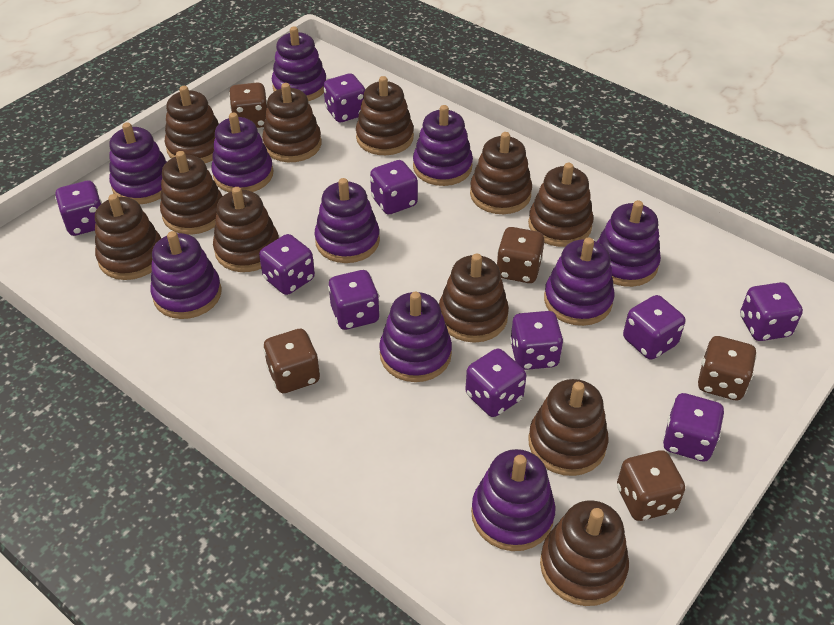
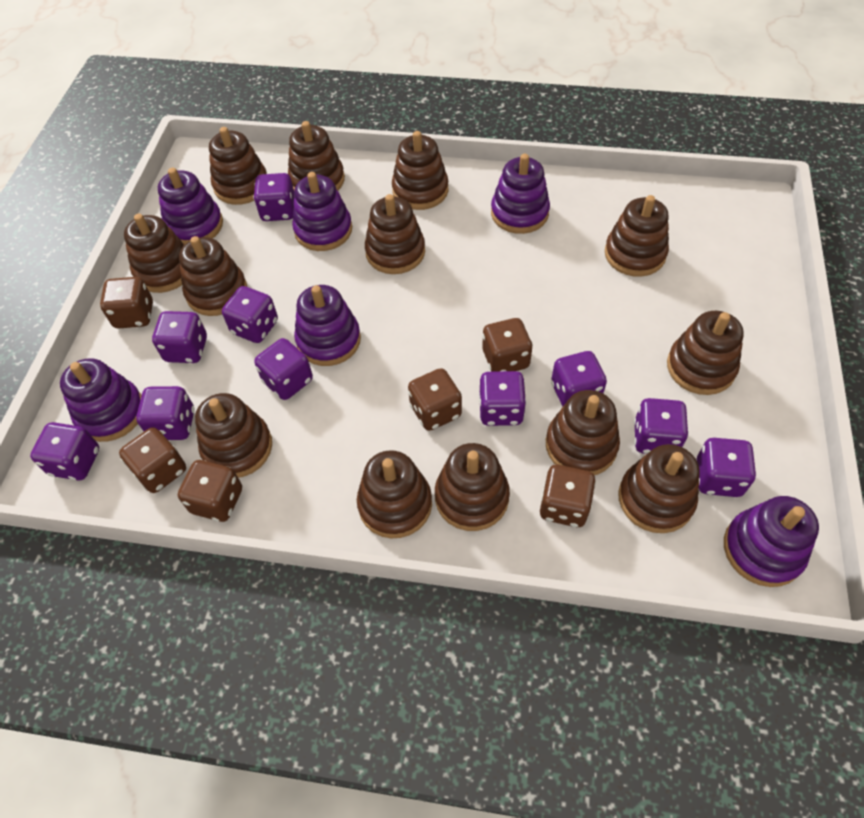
brown dice: 5 -> 6
brown stacking toy: 11 -> 13
purple stacking toy: 10 -> 6

